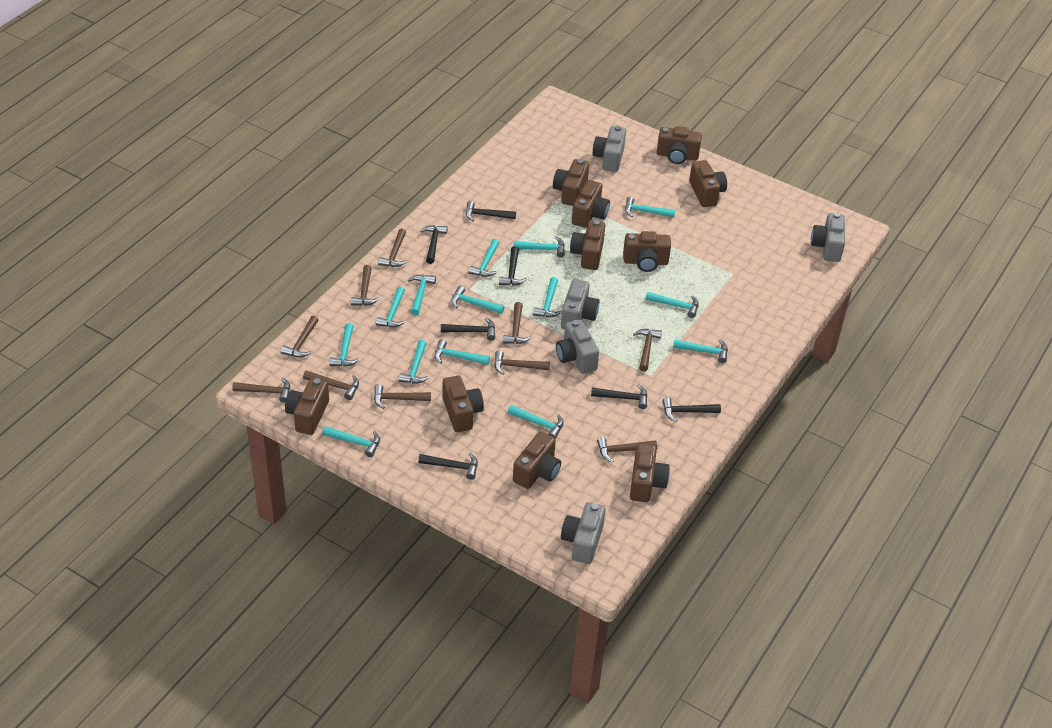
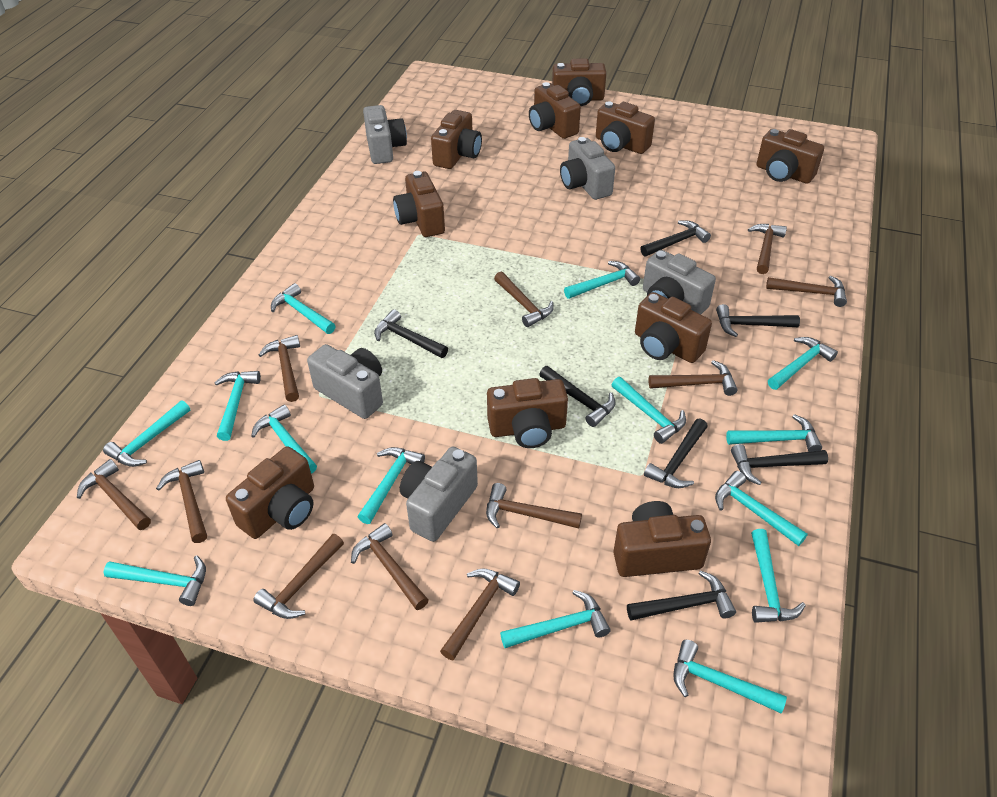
brown hammer: 10 -> 11

